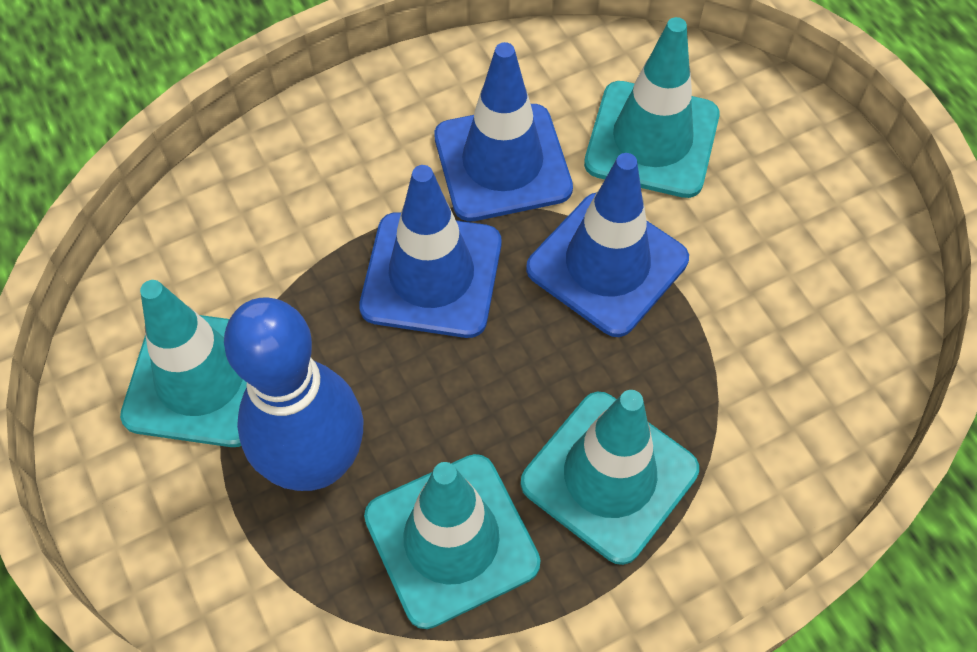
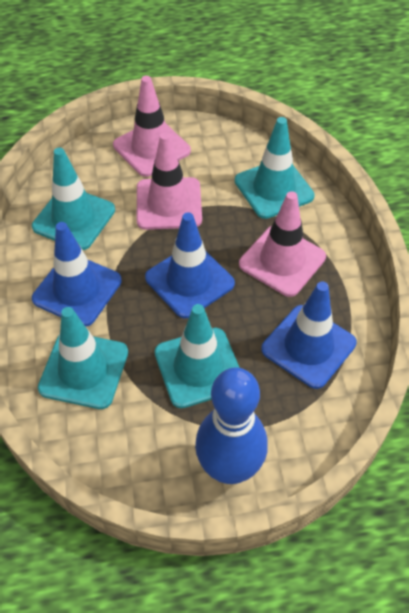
pink traffic cone: 0 -> 3

